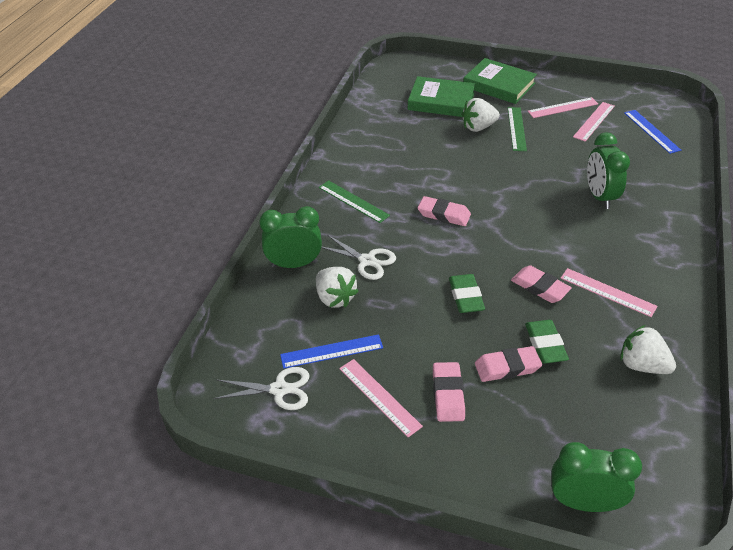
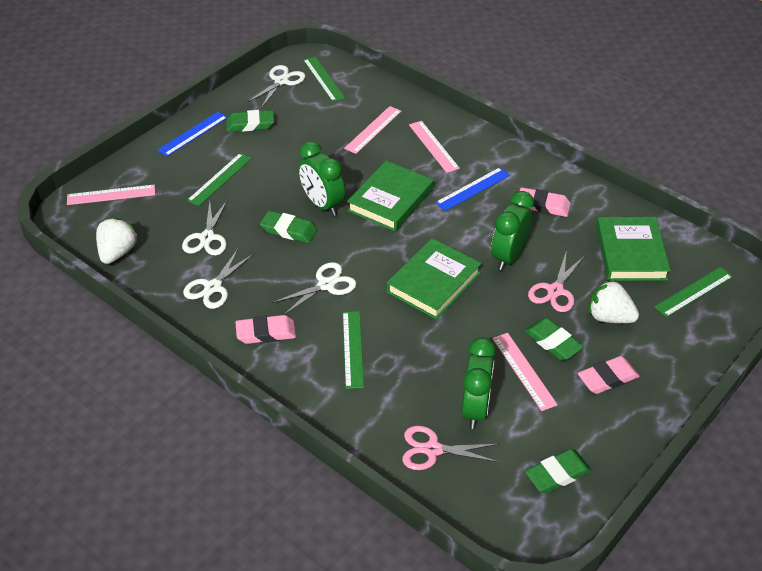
green book: 2 -> 3
green eraser: 2 -> 4
green ruler: 2 -> 4
pink eraser: 4 -> 3
pink scissors: 0 -> 2
white scissors: 2 -> 4
white strawberry: 3 -> 2

